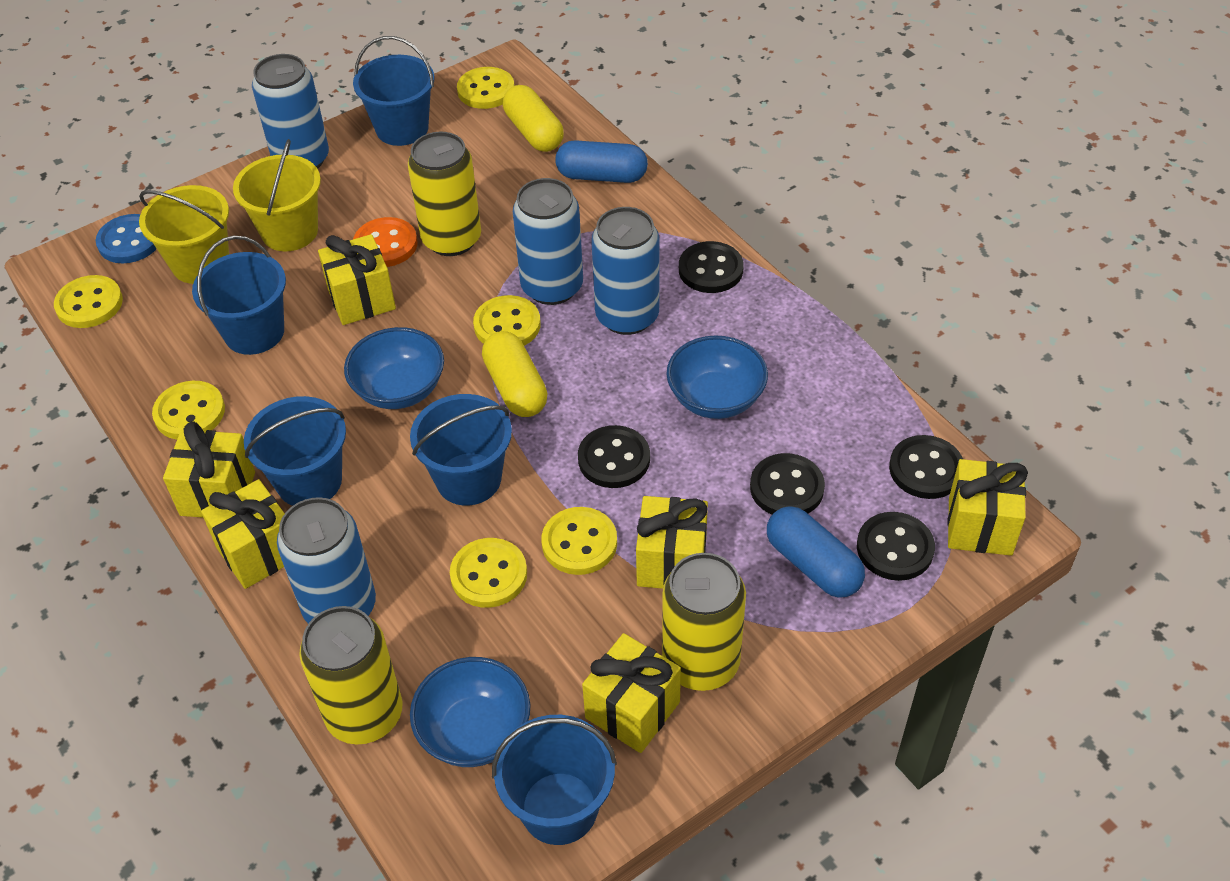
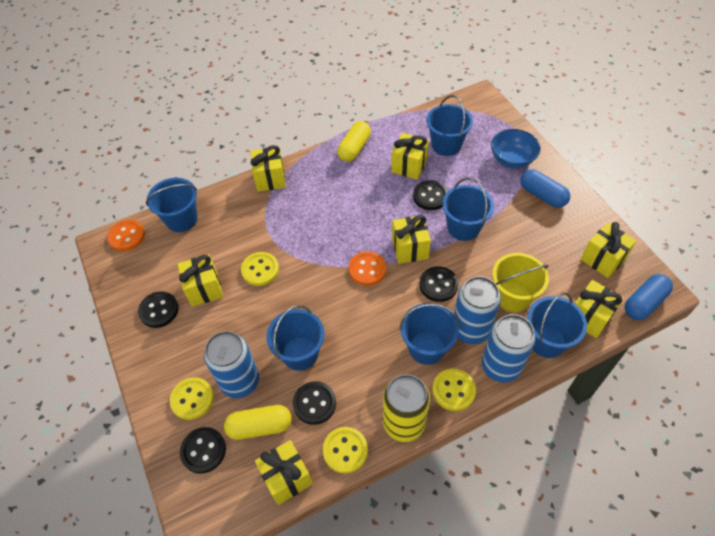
blue bowl: 3 -> 1
blue bucket: 5 -> 6
blue button: 1 -> 0
blue can: 4 -> 3
orange button: 1 -> 2
yellow bucket: 2 -> 1
yellow button: 6 -> 4
yellow can: 3 -> 1
yellow gift: 6 -> 7

